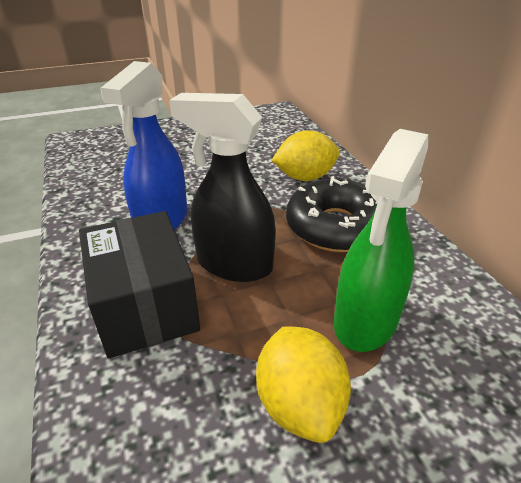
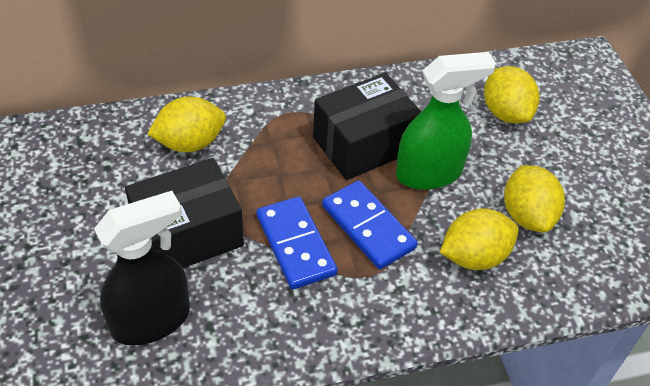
black box: 1 -> 2
black donut: 1 -> 0
blue domino: 0 -> 2
blue spray bottle: 1 -> 0
yellow lemon: 2 -> 4

